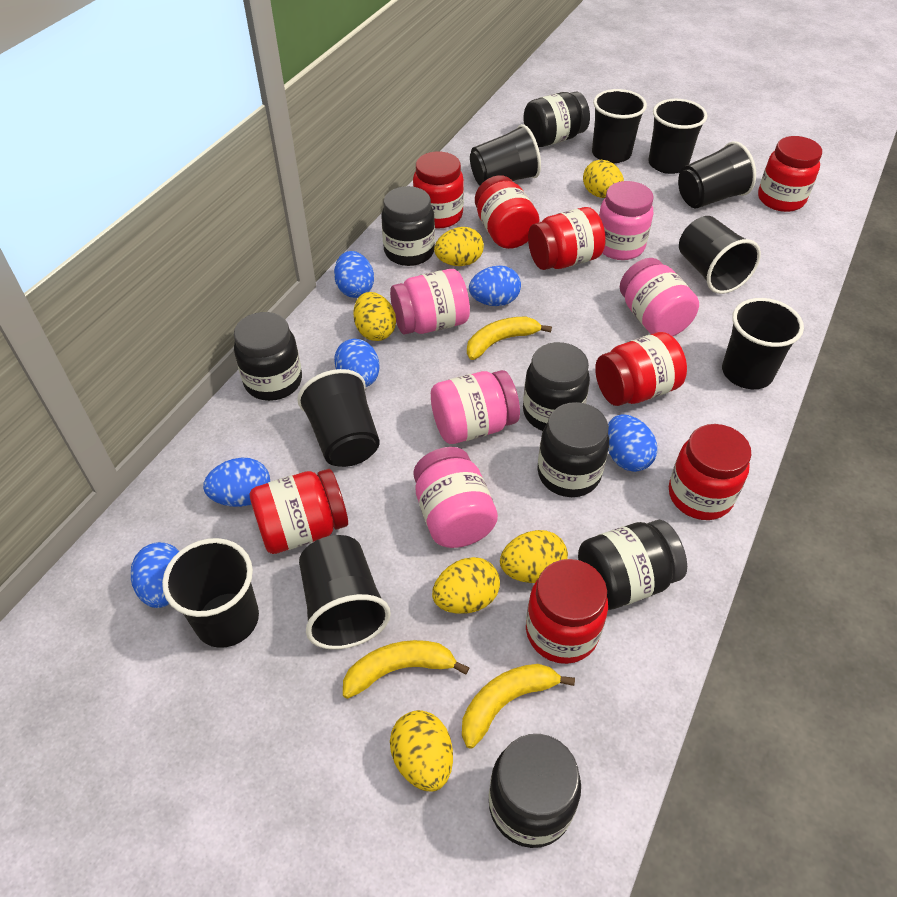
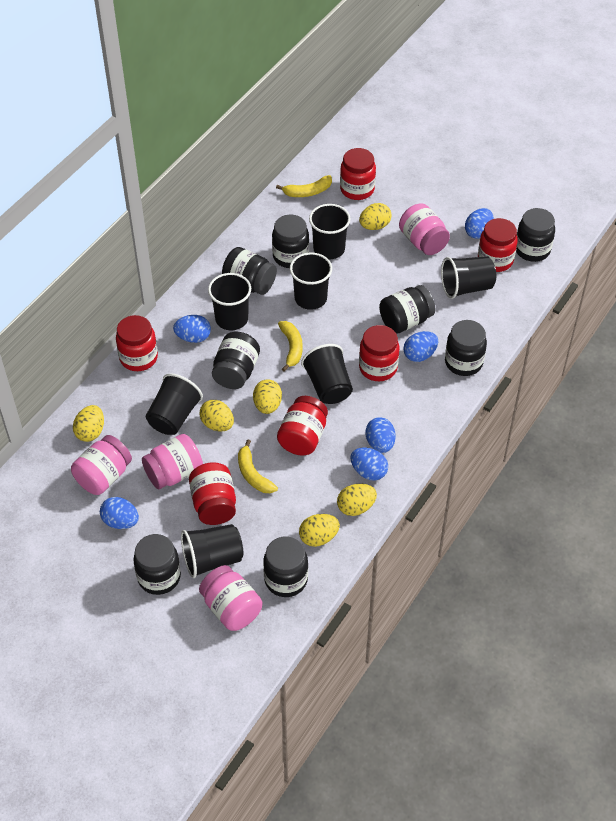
black cup: 9 -> 7
black jar: 7 -> 8
pink jar: 5 -> 4
red jar: 8 -> 6

